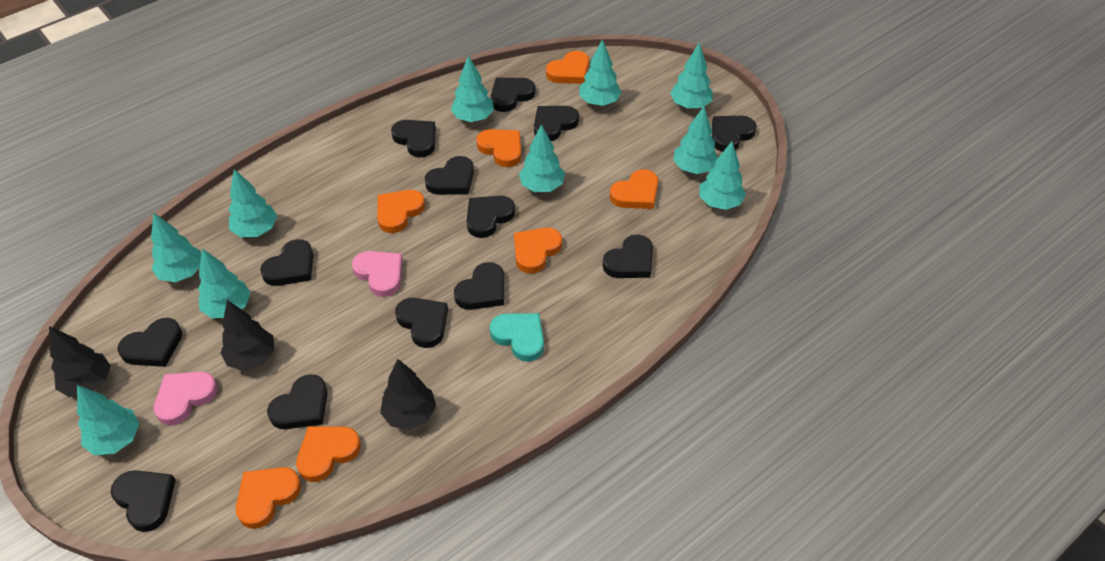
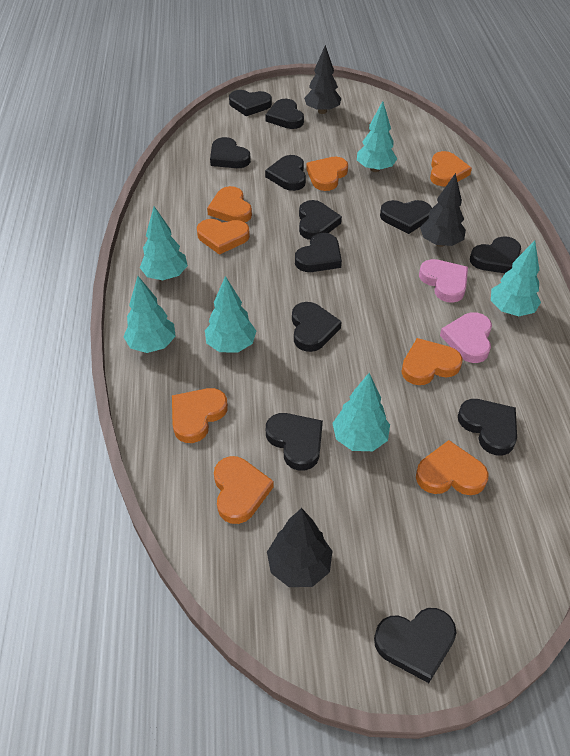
black heart: 13 -> 12
orange heart: 7 -> 8
turquoise heart: 1 -> 0
turquoise tree: 10 -> 6

